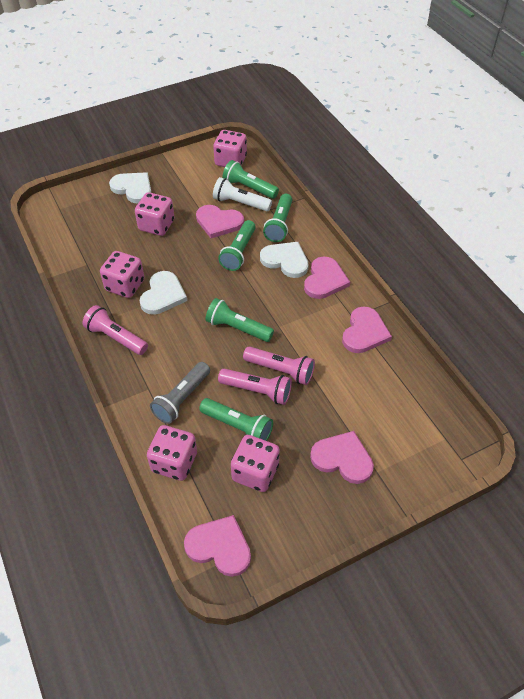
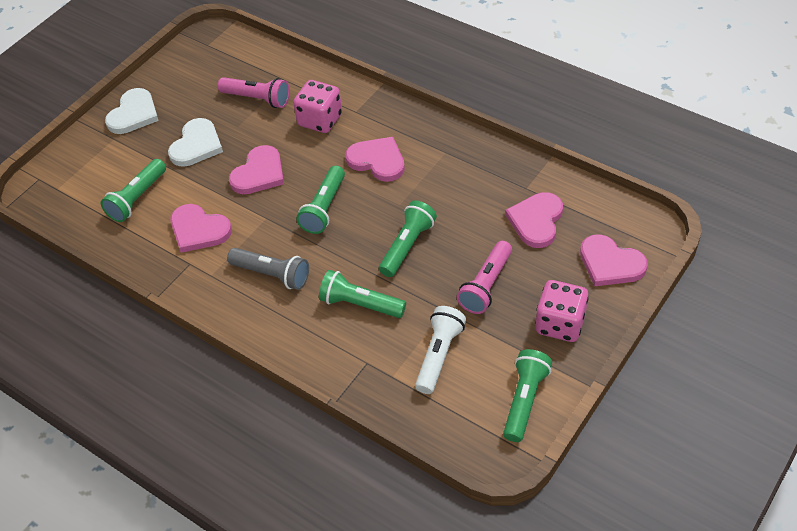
pink dice: 5 -> 2
pink flashlight: 3 -> 2
white heart: 3 -> 2

